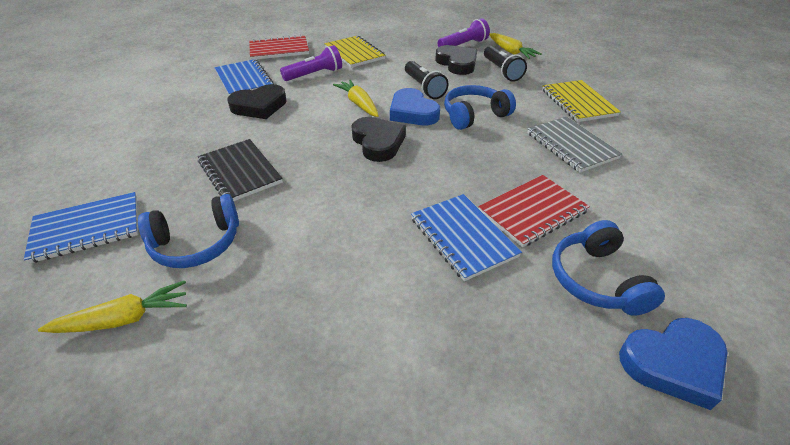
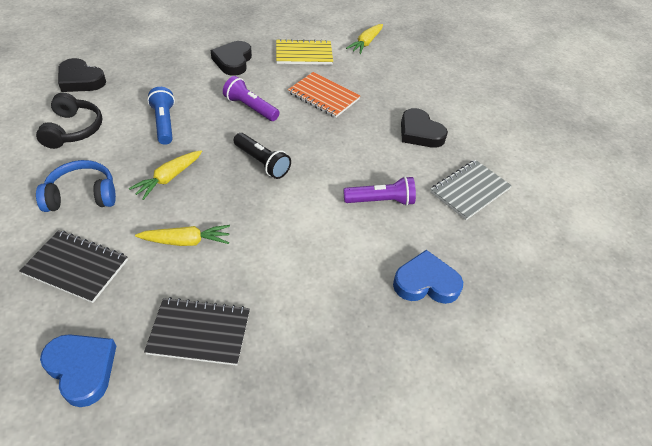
black flashlight: 2 -> 1
black headphones: 0 -> 1
black notebook: 1 -> 2
blue flashlight: 0 -> 1
blue headphones: 3 -> 1
blue notebook: 3 -> 0
orange notebook: 0 -> 1
red notebook: 2 -> 0
yellow notebook: 2 -> 1

